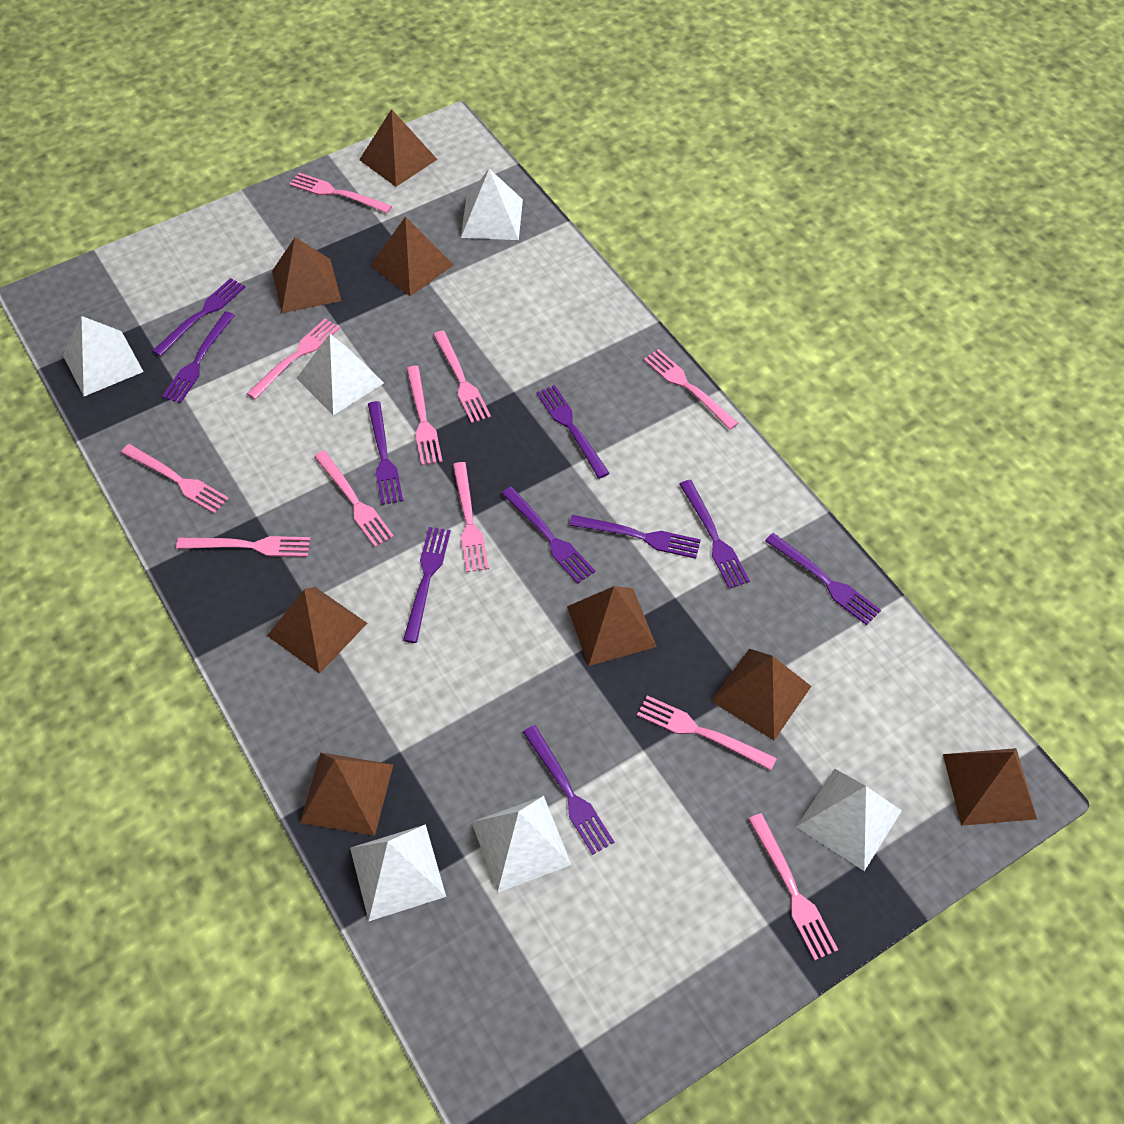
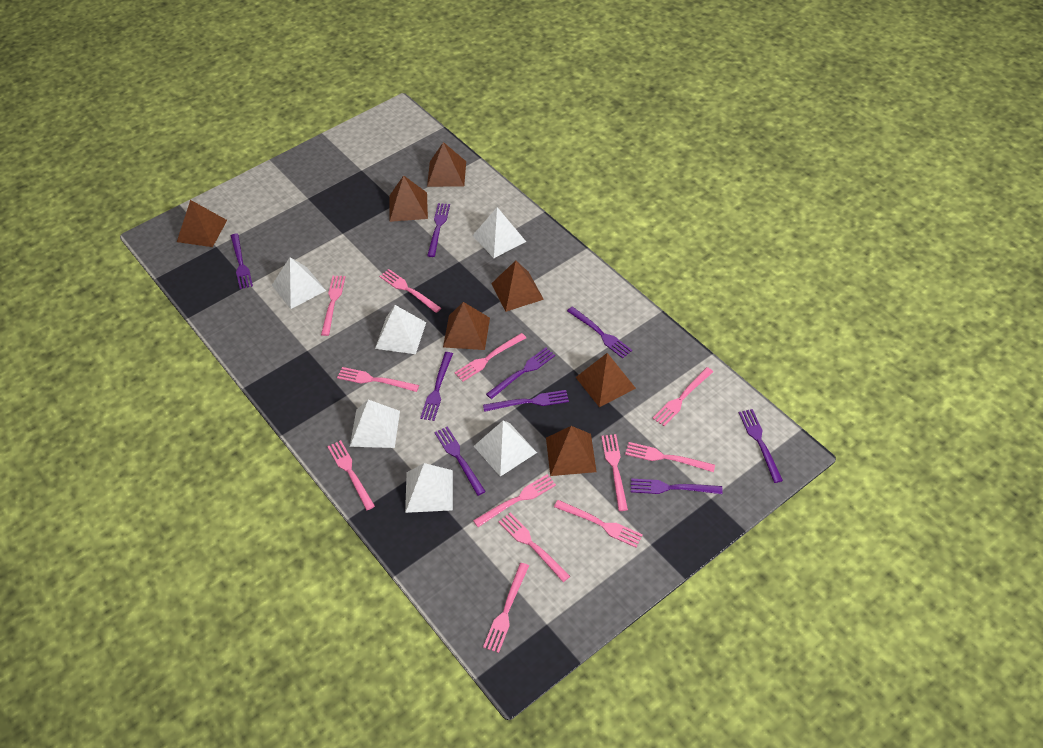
brown pyramid: 8 -> 7
pink fork: 11 -> 12
purple fork: 10 -> 9

